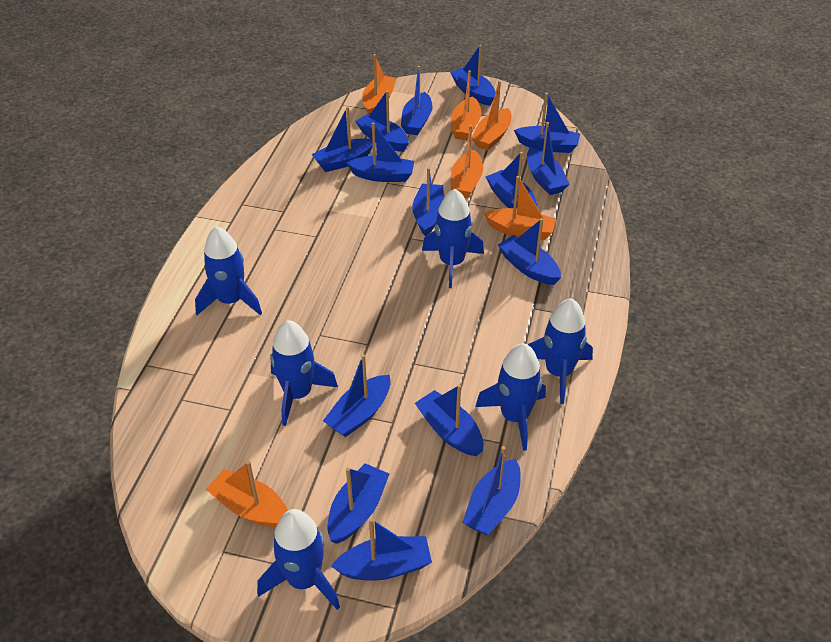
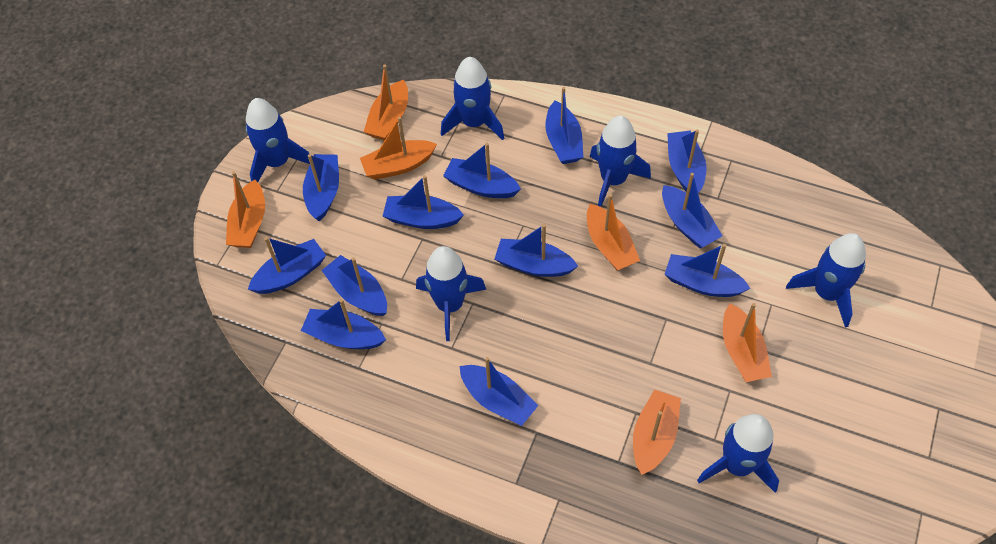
blue boat: 15 -> 12

